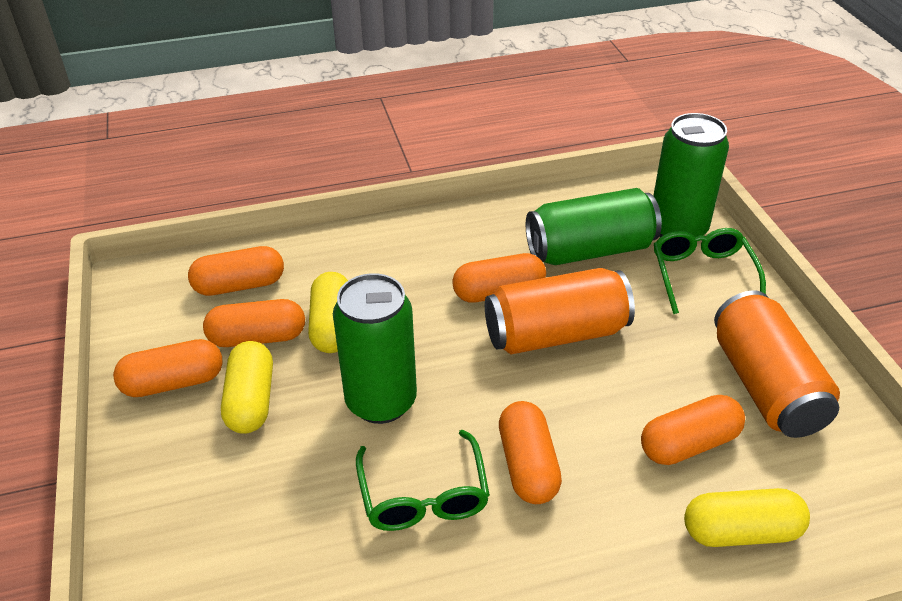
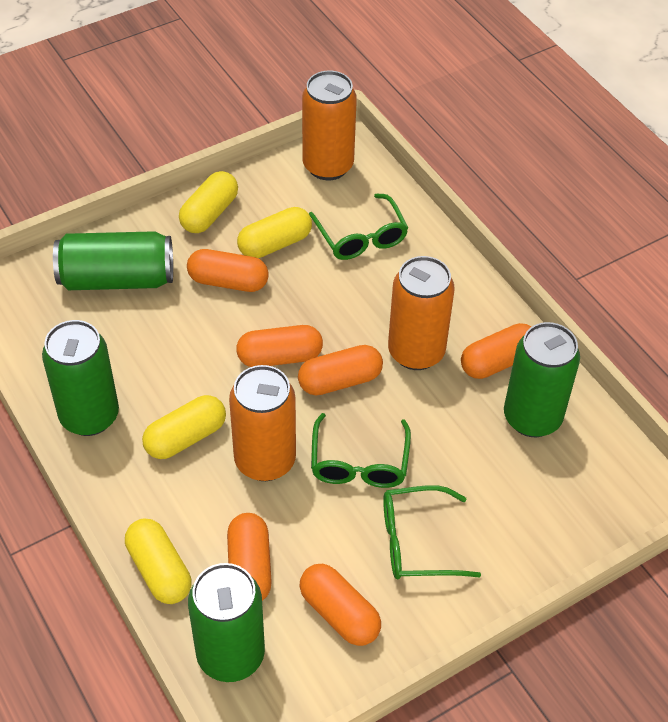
green can: 3 -> 4
green glasses: 2 -> 3
orange can: 2 -> 3
yellow capsule: 3 -> 4

